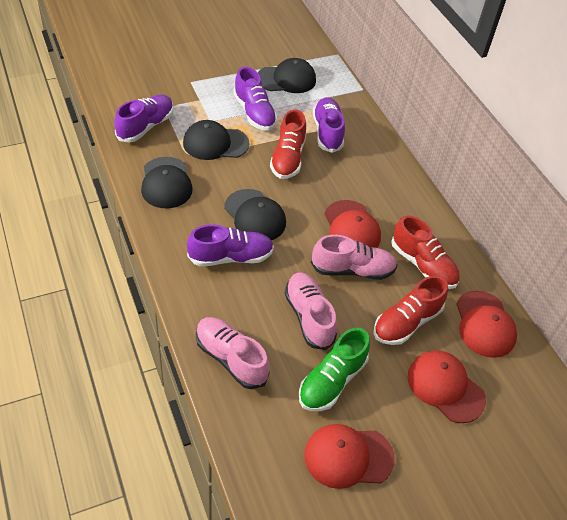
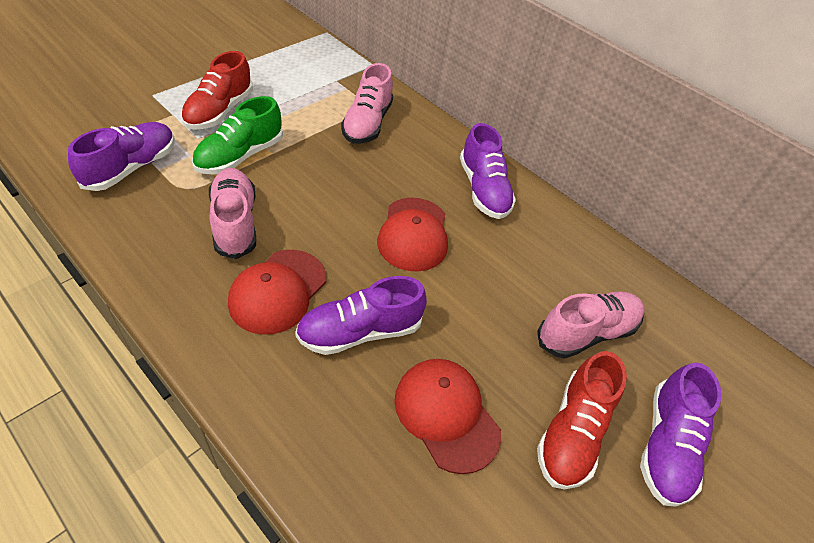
black cap: 4 -> 0
red cap: 4 -> 3
red shoe: 3 -> 2

